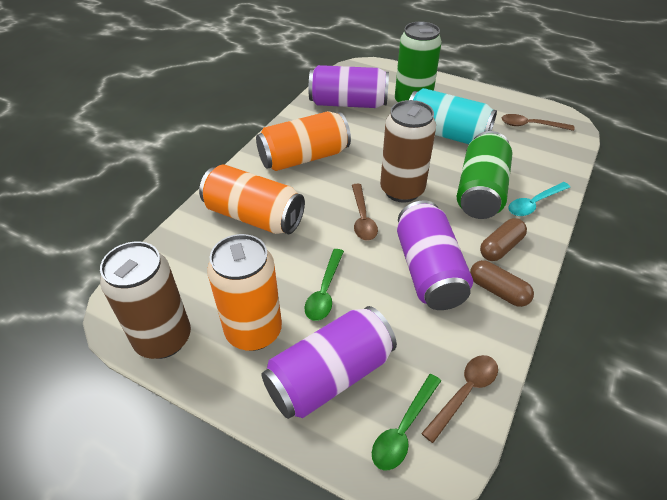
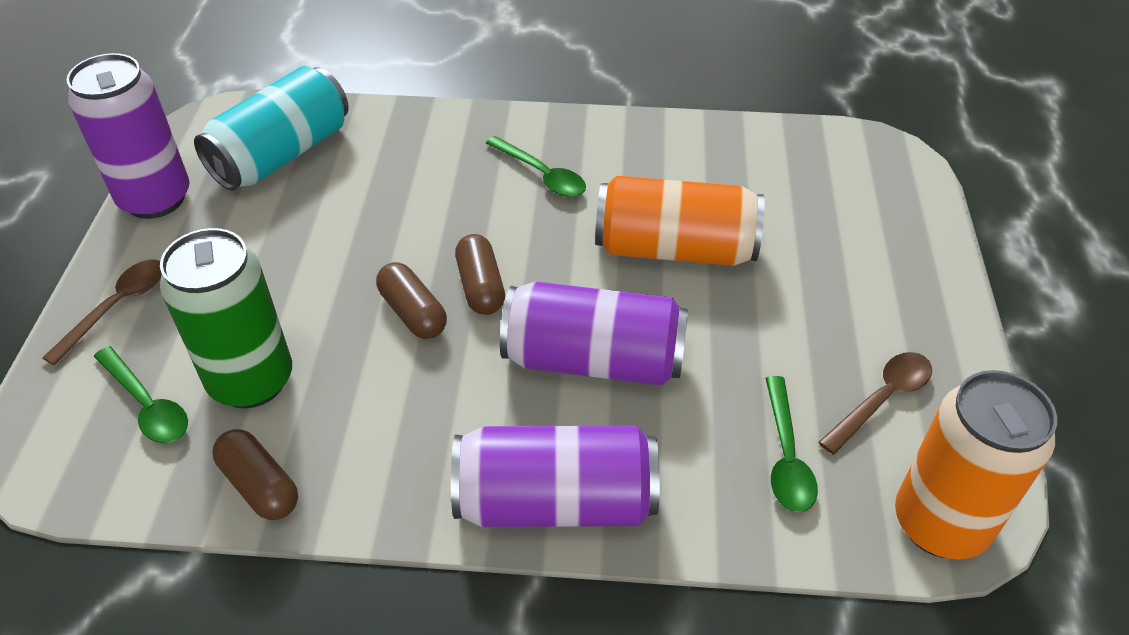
brown can: 2 -> 0
brown capsule: 2 -> 3
brown spoon: 3 -> 2
green can: 2 -> 1
green spoon: 2 -> 3
orange can: 3 -> 2
turquoise spoon: 1 -> 0

